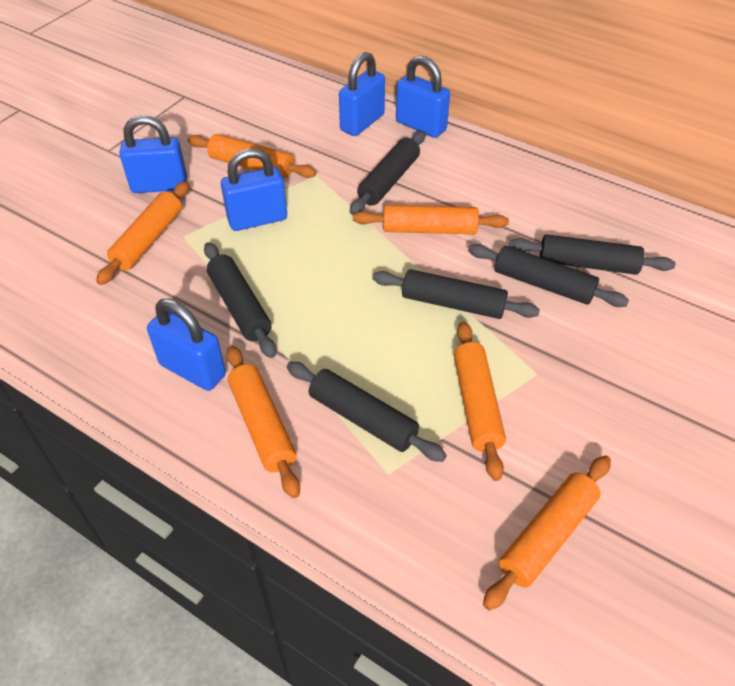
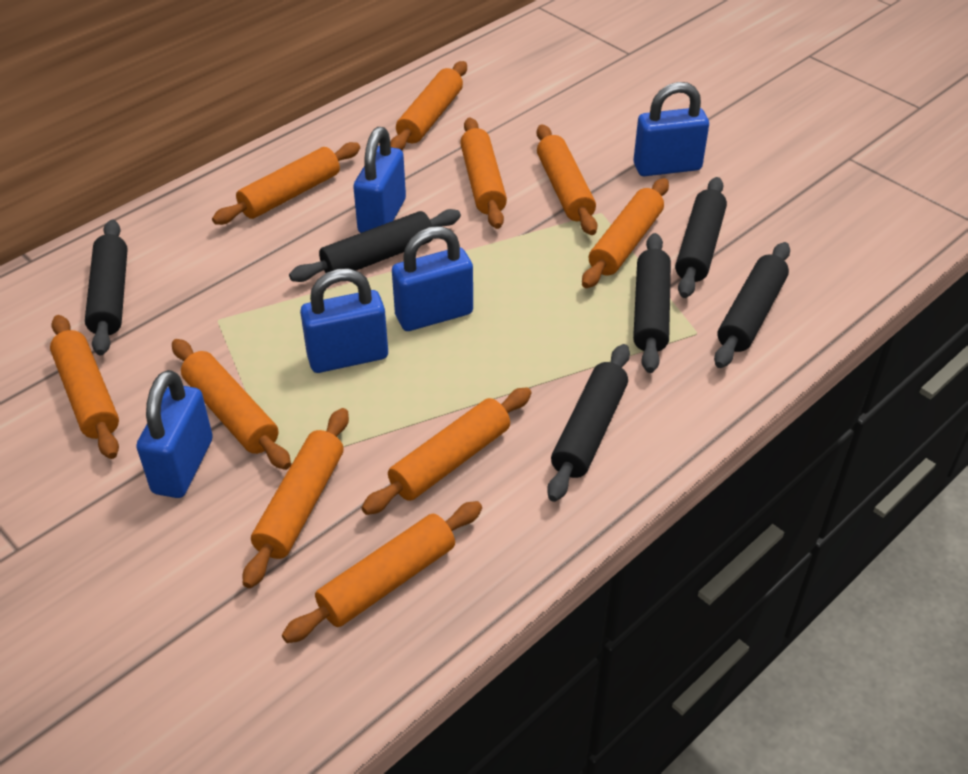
orange rolling pin: 6 -> 10

